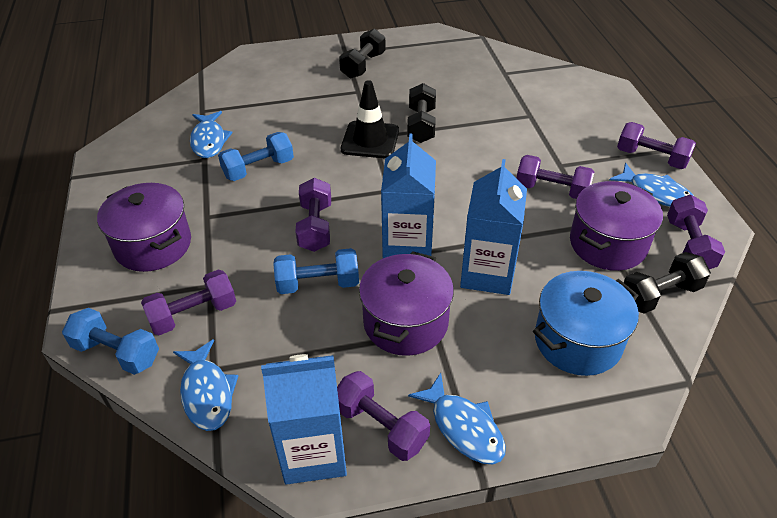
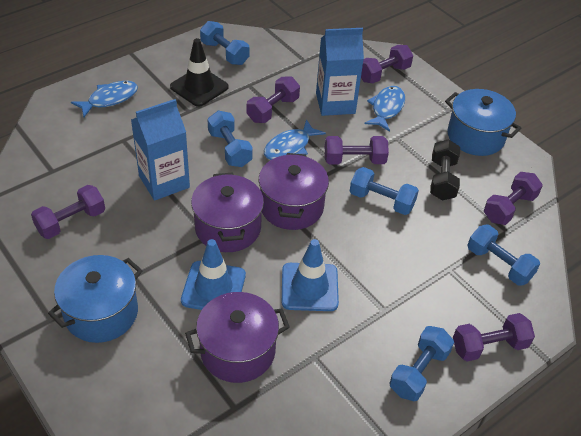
black dumbbell: 3 -> 1
blue carton: 3 -> 2
blue dumbbell: 3 -> 5
blue fish: 4 -> 3
blue pot: 1 -> 2
blue traffic cone: 0 -> 2

